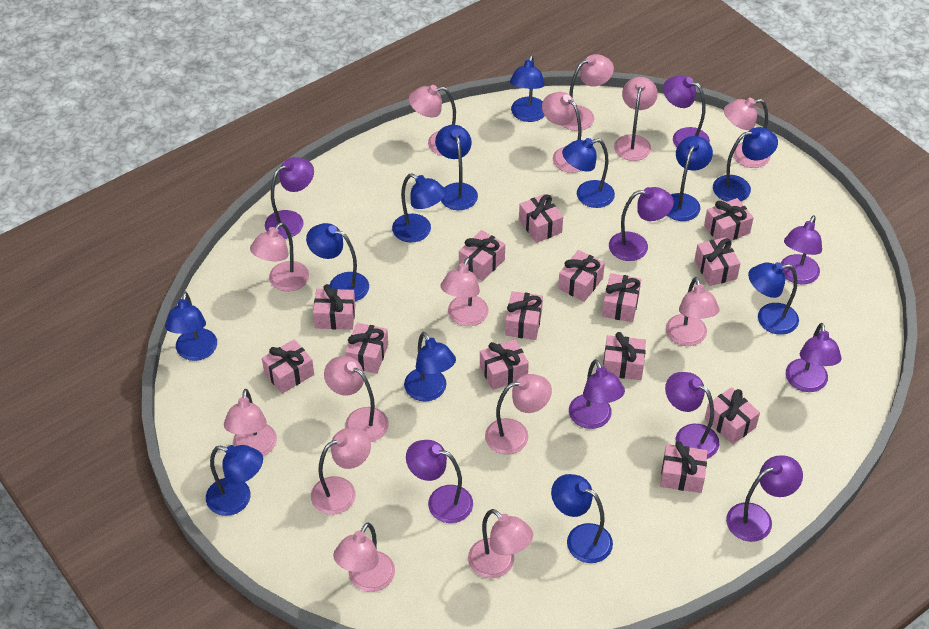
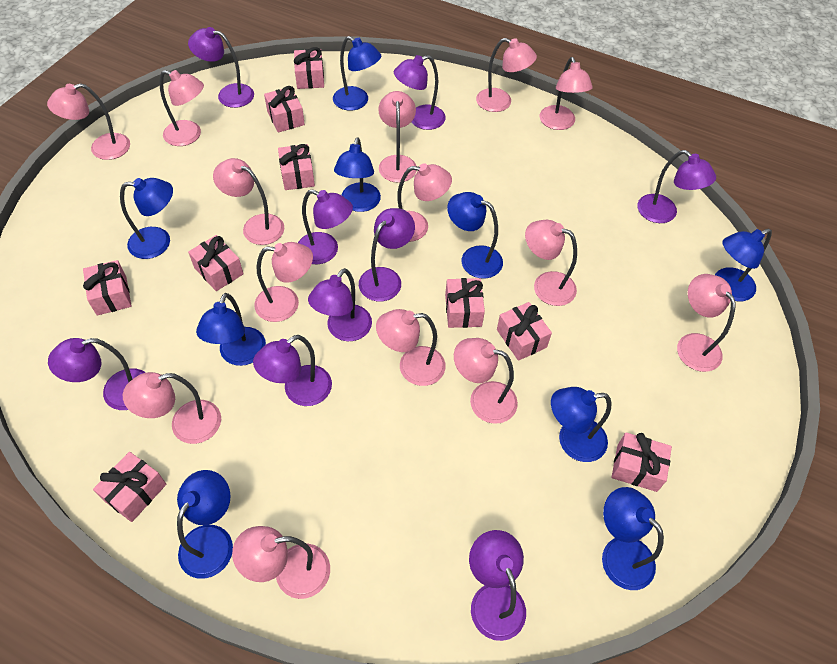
blue lamp: 12 -> 9
pink gift: 14 -> 9

